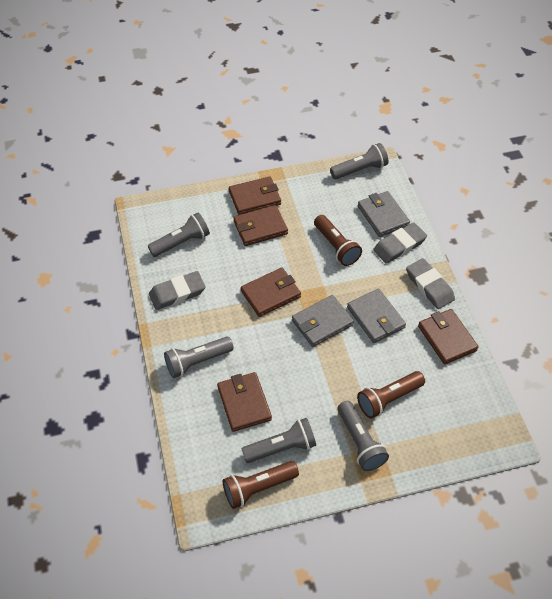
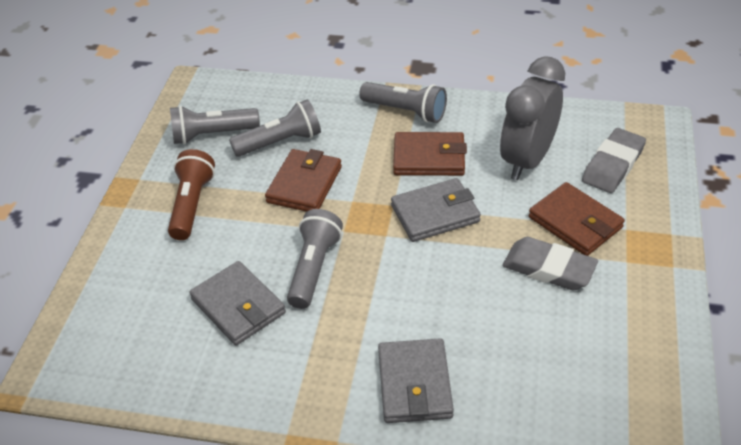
brown flashlight: 3 -> 1
brown wallet: 5 -> 3
grey clock: 0 -> 1
grey eraser: 3 -> 2
grey flashlight: 5 -> 4

